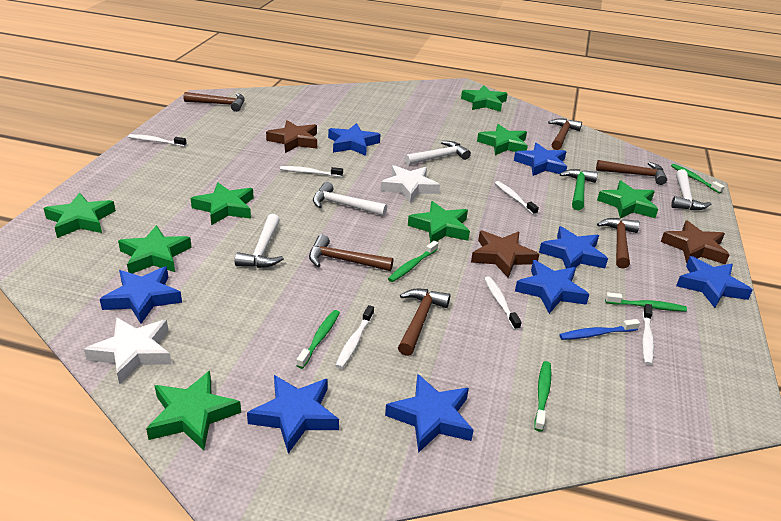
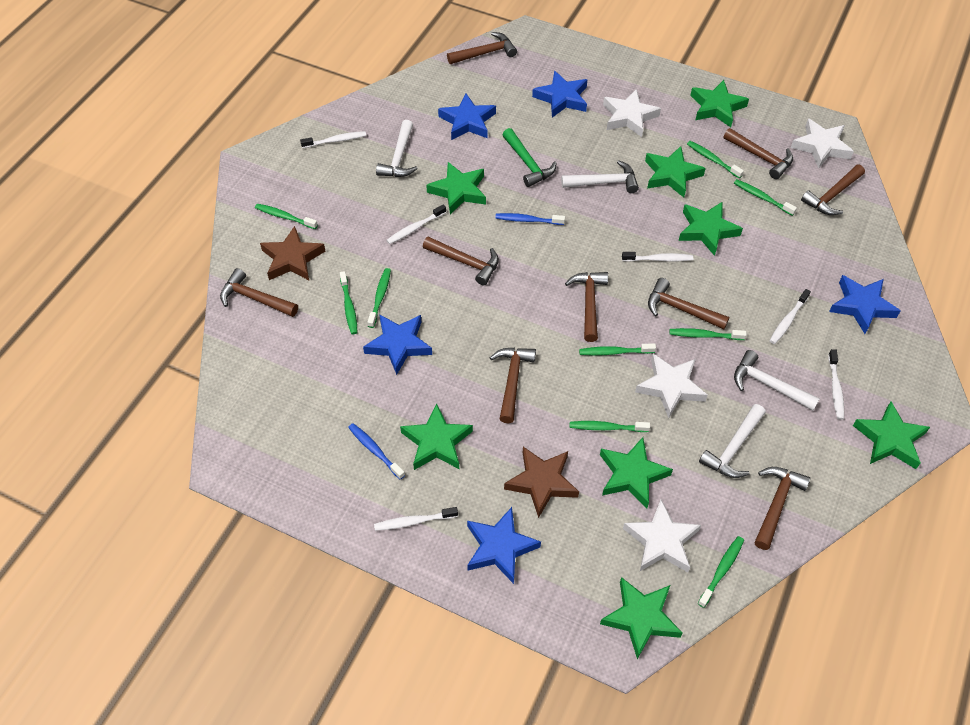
blue star: 8 -> 5
blue toothbrush: 1 -> 2
brown hammer: 6 -> 9
brown star: 3 -> 2
green toothbrush: 5 -> 9
white star: 2 -> 4

